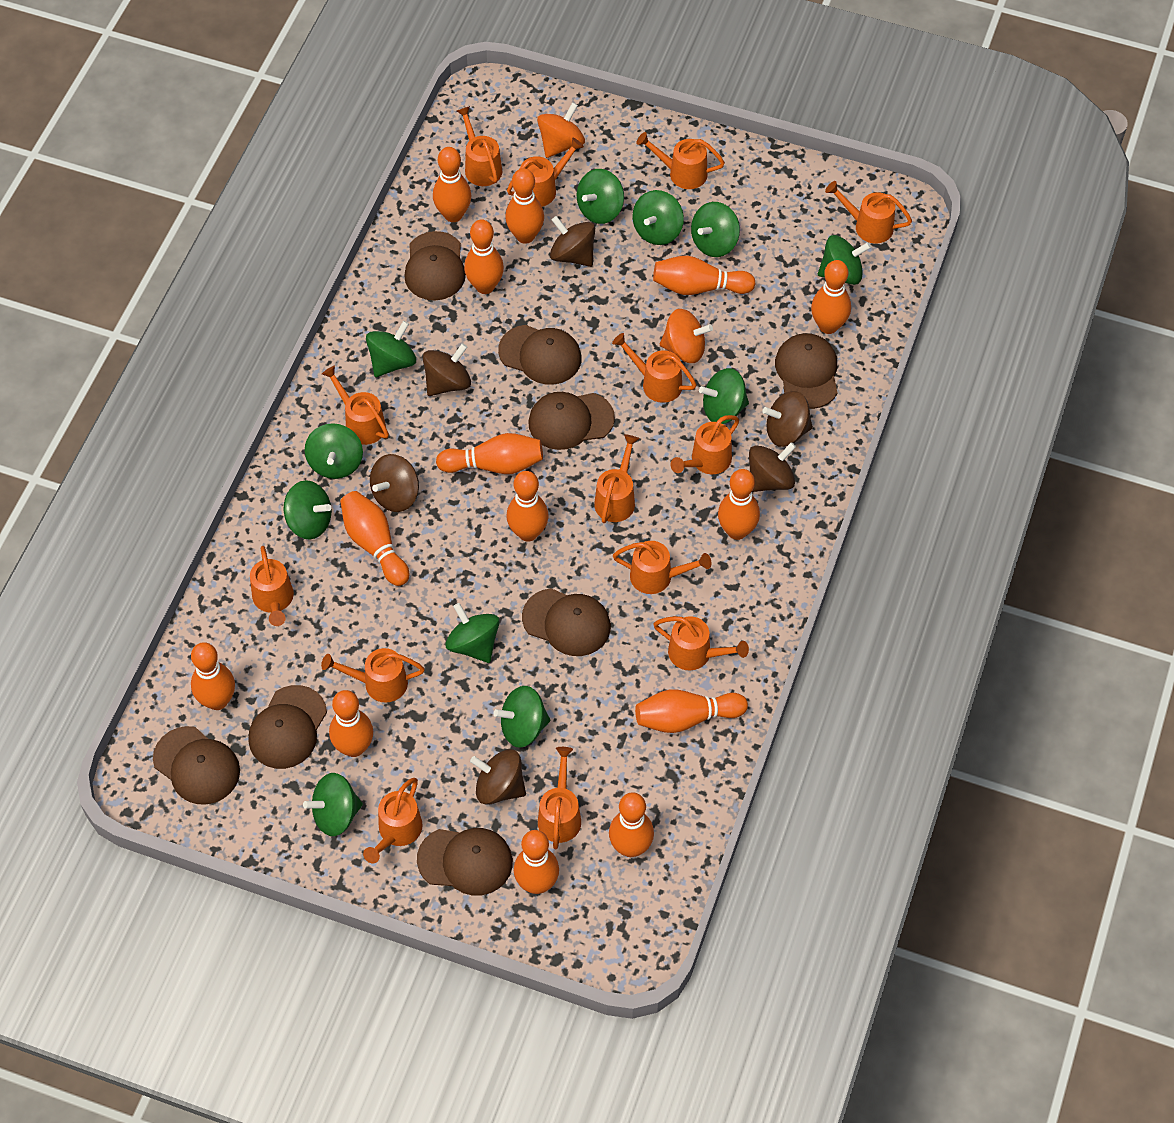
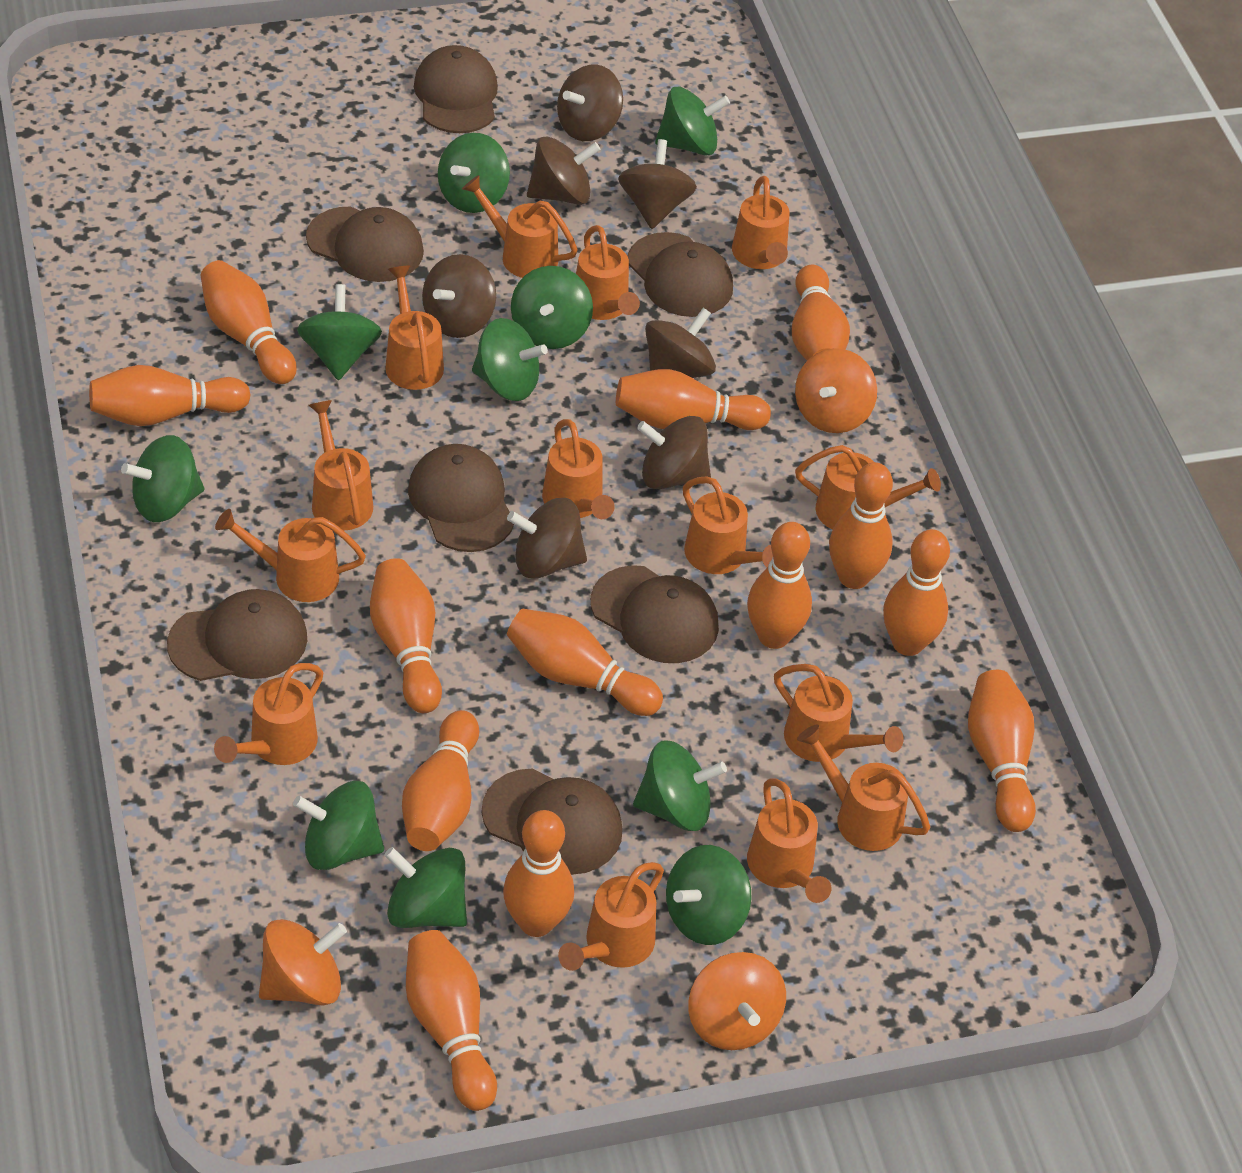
brown cap: 8 -> 7
brown spinning top: 6 -> 7
green spinning top: 11 -> 10
orange bowling pin: 14 -> 13
orange spinning top: 2 -> 3

